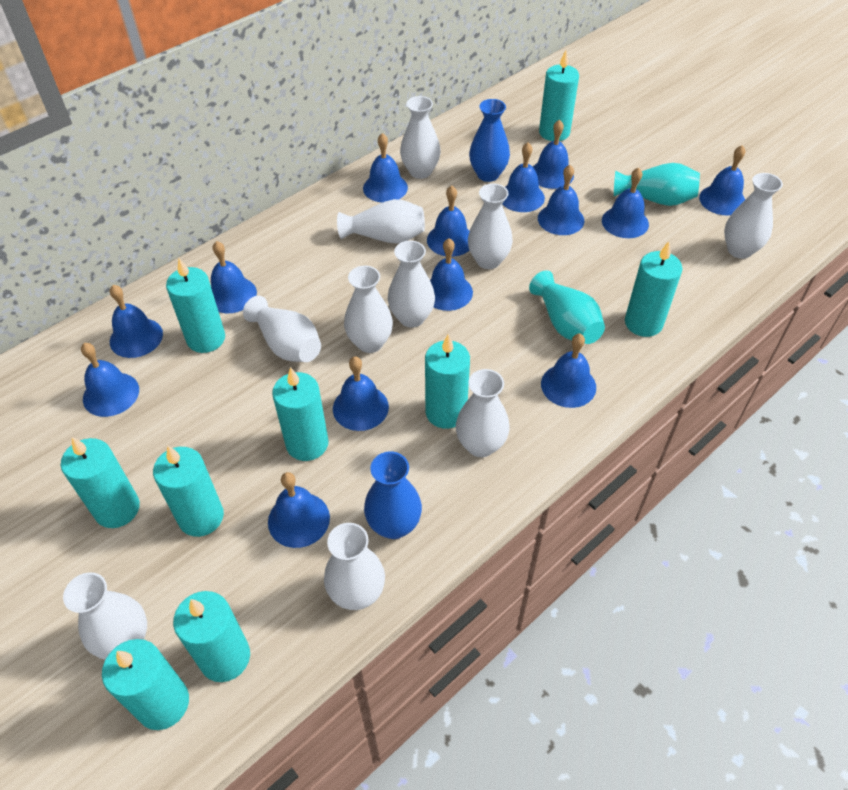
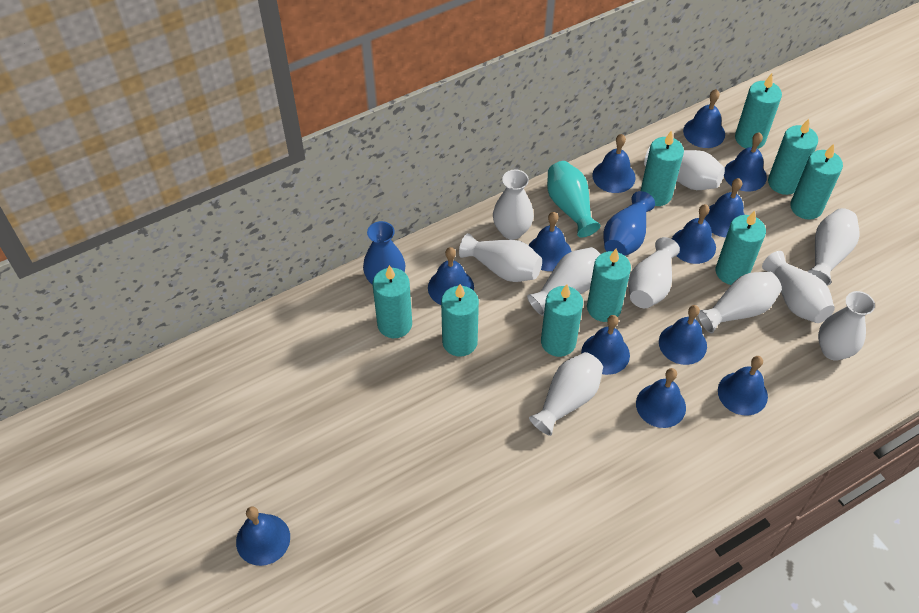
blue bell: 14 -> 12
turquoise vase: 2 -> 1

